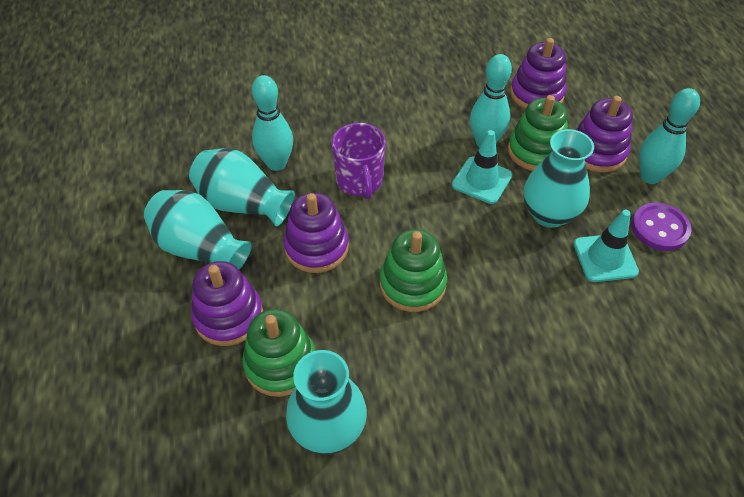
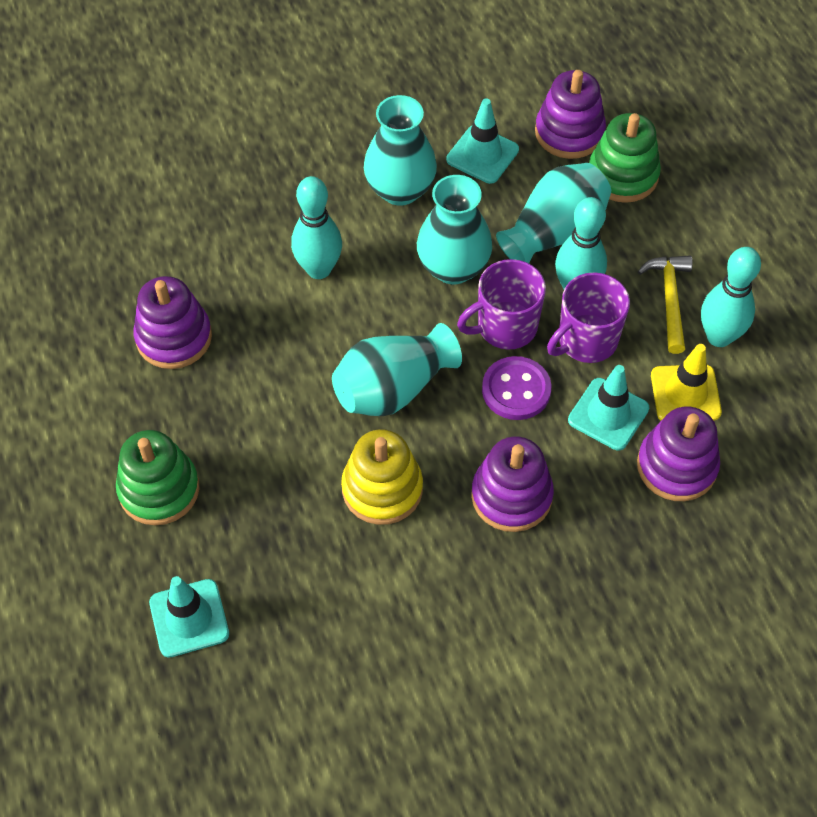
green stacking toy: 3 -> 2
purple mug: 1 -> 2
turquoise traffic cone: 2 -> 3
yellow hammer: 0 -> 1
yellow stacking toy: 0 -> 1
yellow traffic cone: 0 -> 1

